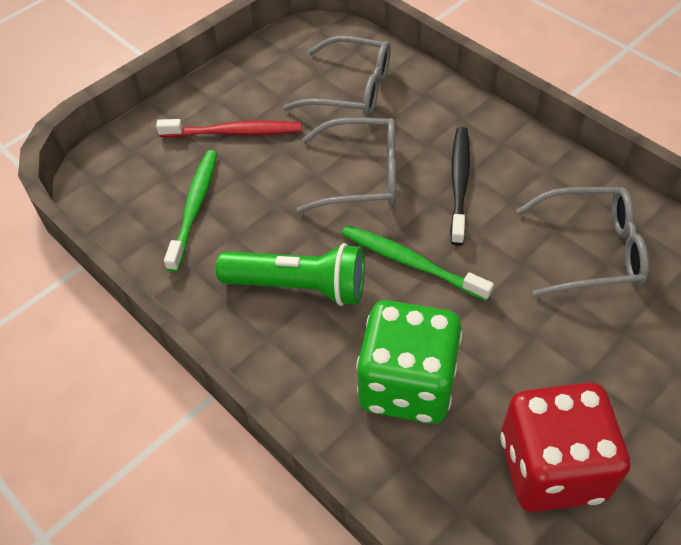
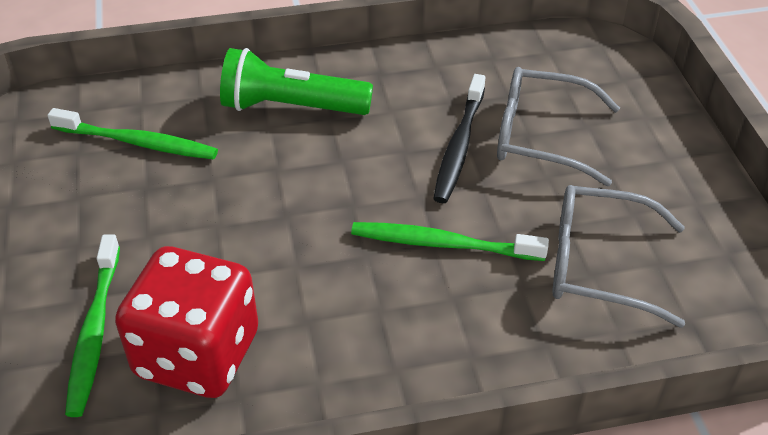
green dice: 1 -> 0
green toothbrush: 2 -> 3
grey glasses: 3 -> 2
red toothbrush: 1 -> 0

